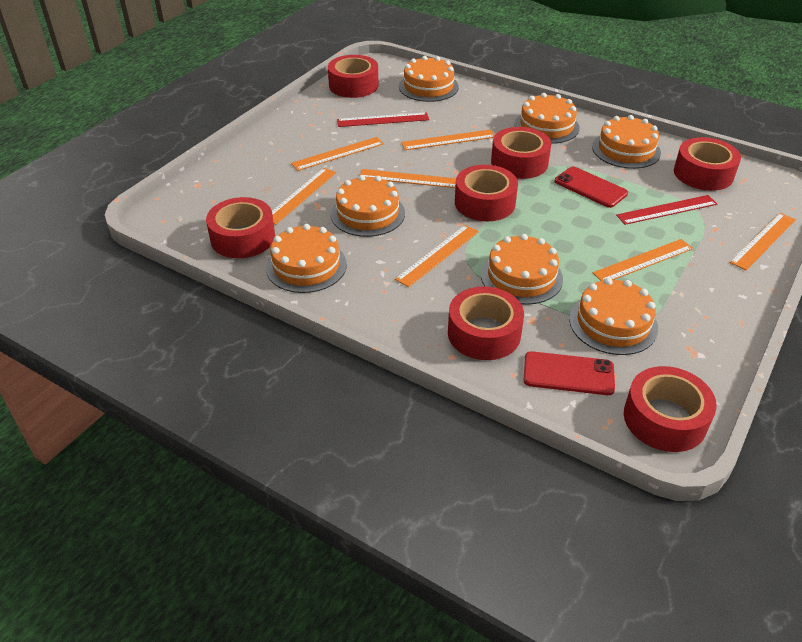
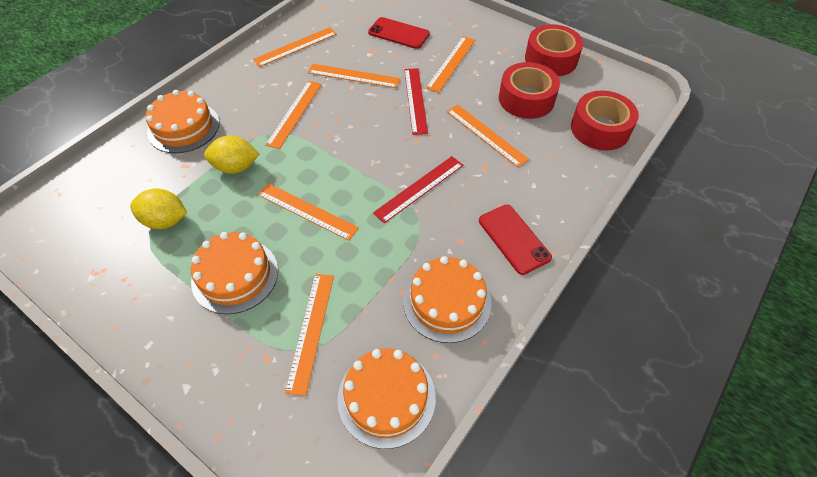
orange cake: 7 -> 4
red tape: 7 -> 3
yellow lemon: 0 -> 2

